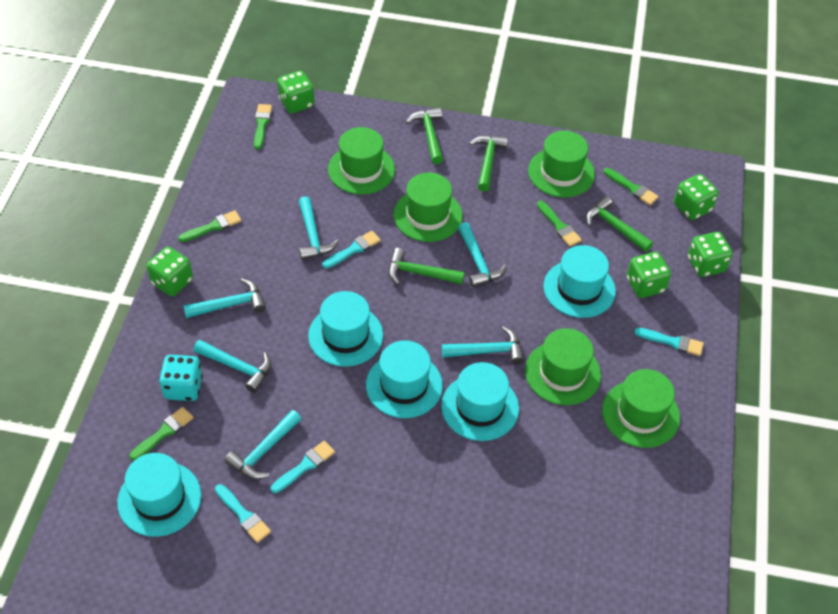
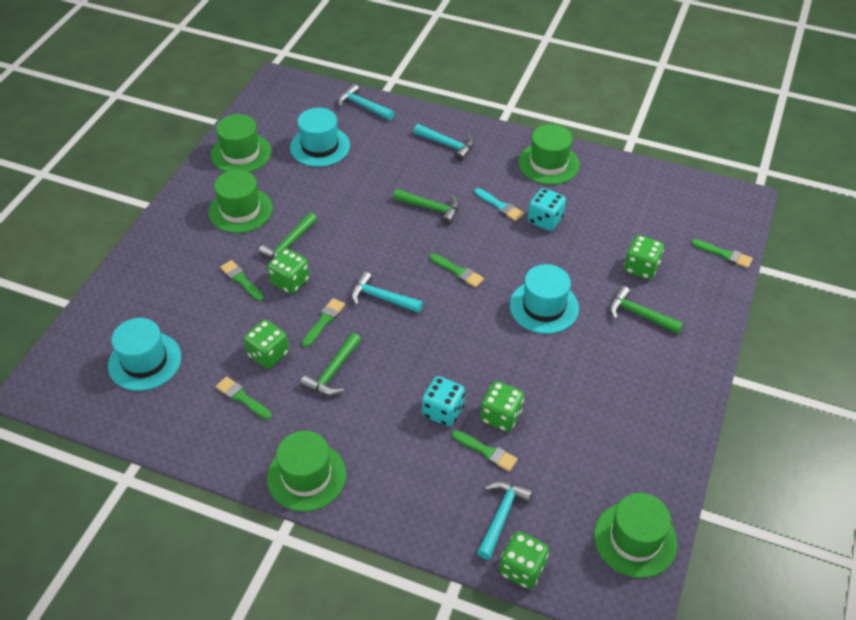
green brush: 5 -> 6
turquoise brush: 4 -> 1
turquoise dice: 1 -> 2
turquoise hammer: 6 -> 4
turquoise hat: 5 -> 3

